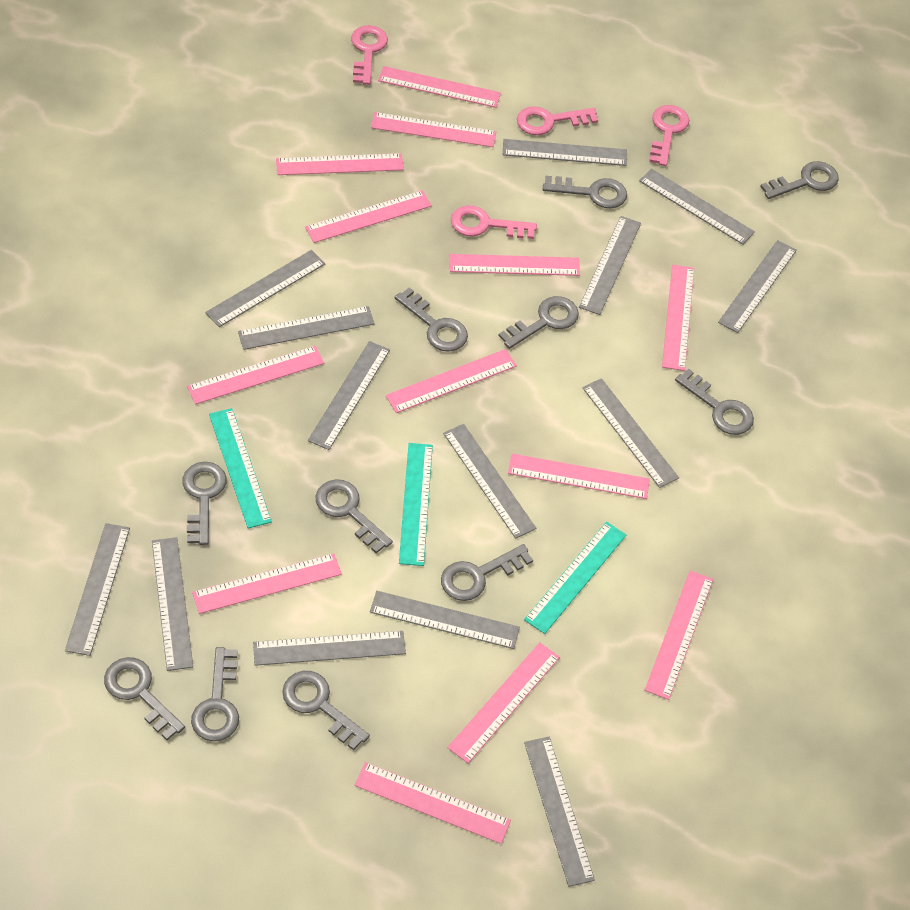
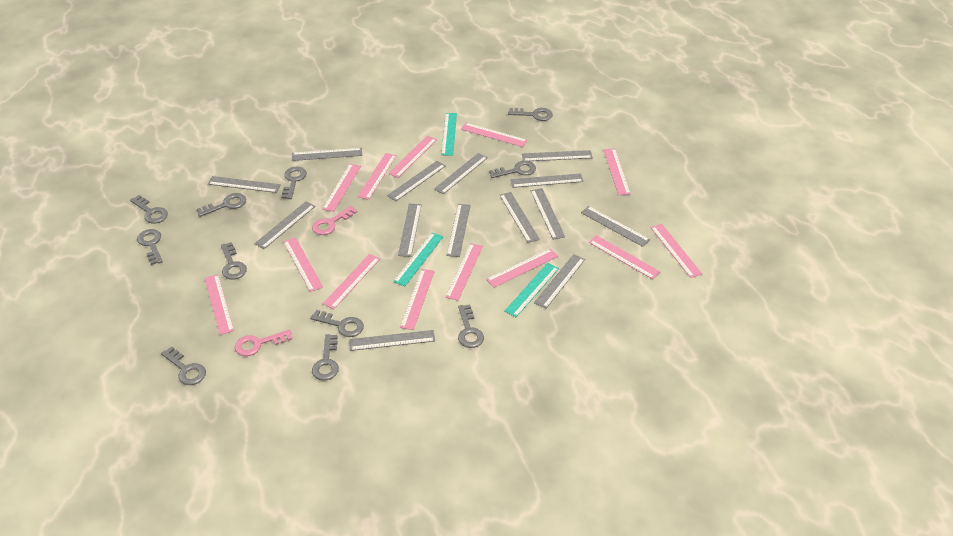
pink key: 4 -> 2

